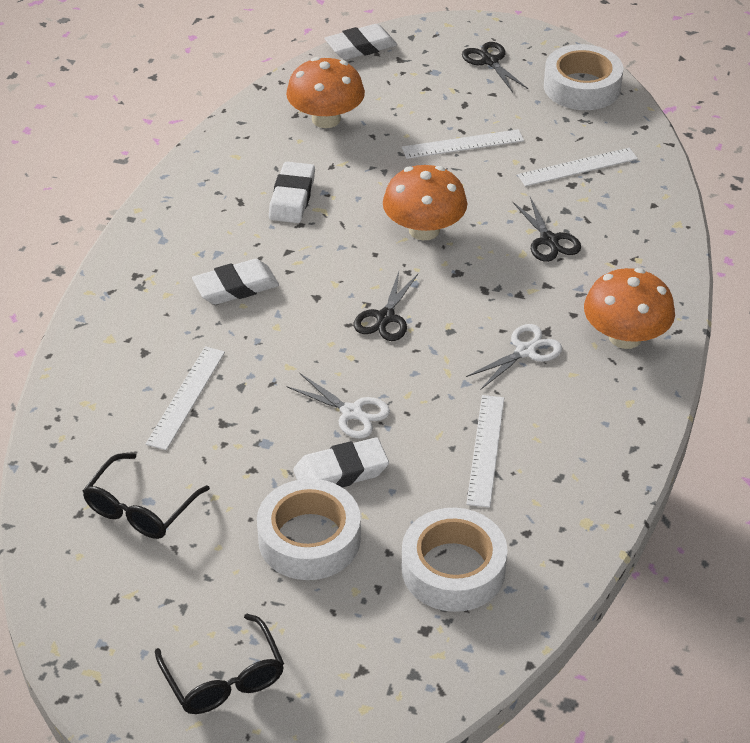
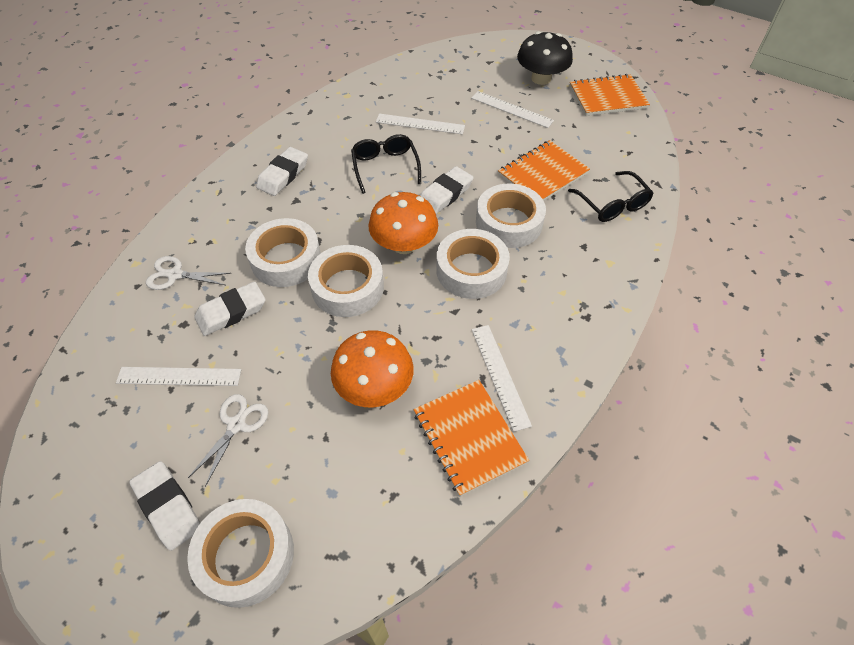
black mushroom: 0 -> 1
black scissors: 3 -> 0
orange mushroom: 3 -> 2
orange notebook: 0 -> 3
white tape: 3 -> 5

